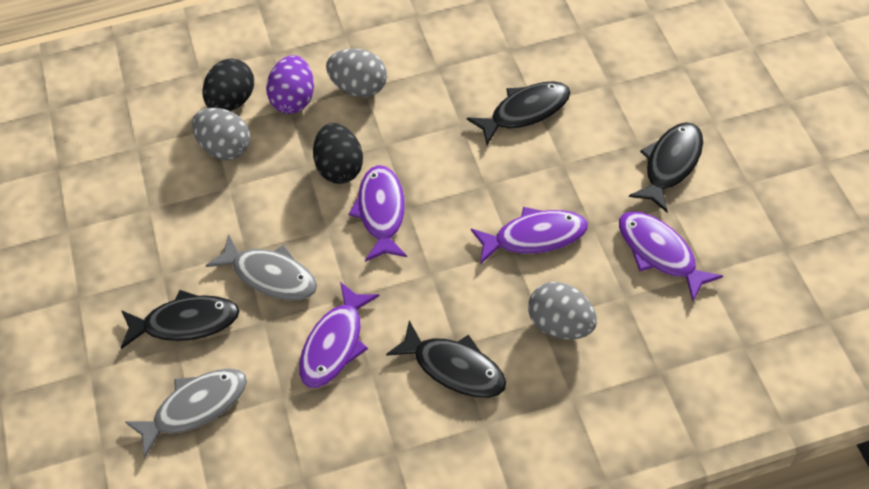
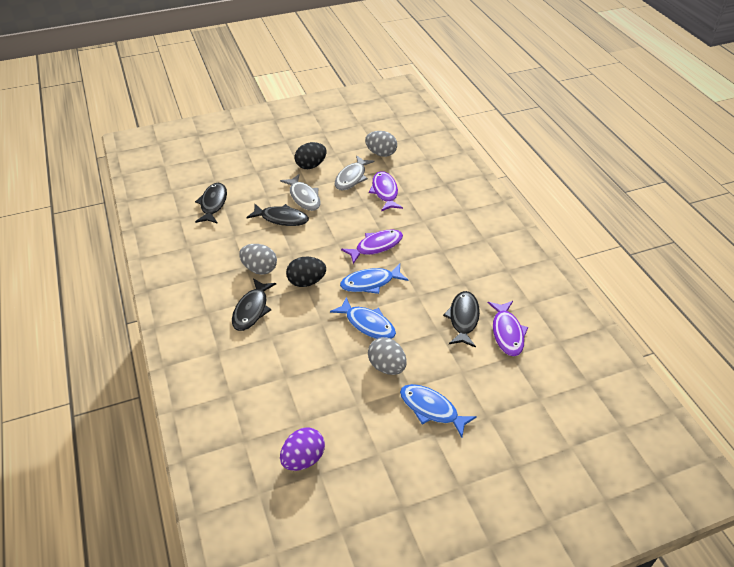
blue fish: 0 -> 3
purple fish: 4 -> 3

